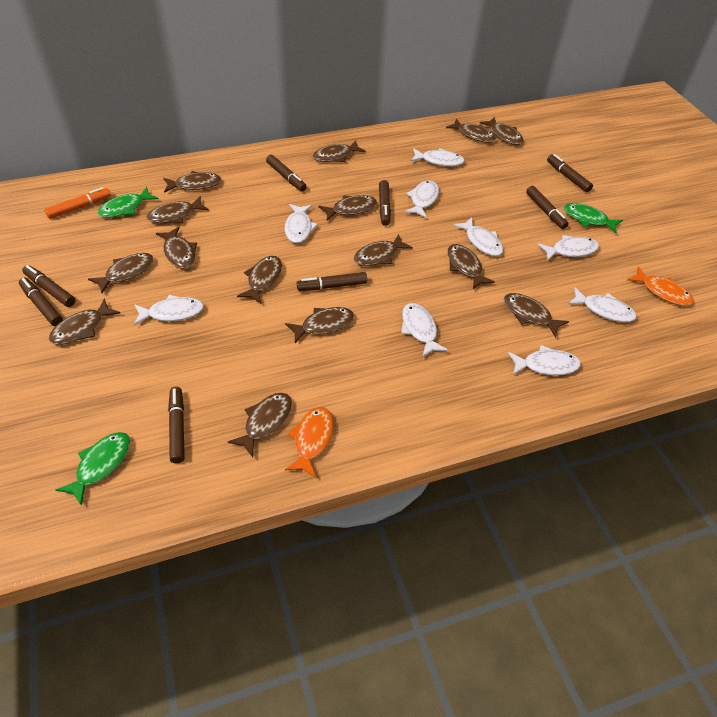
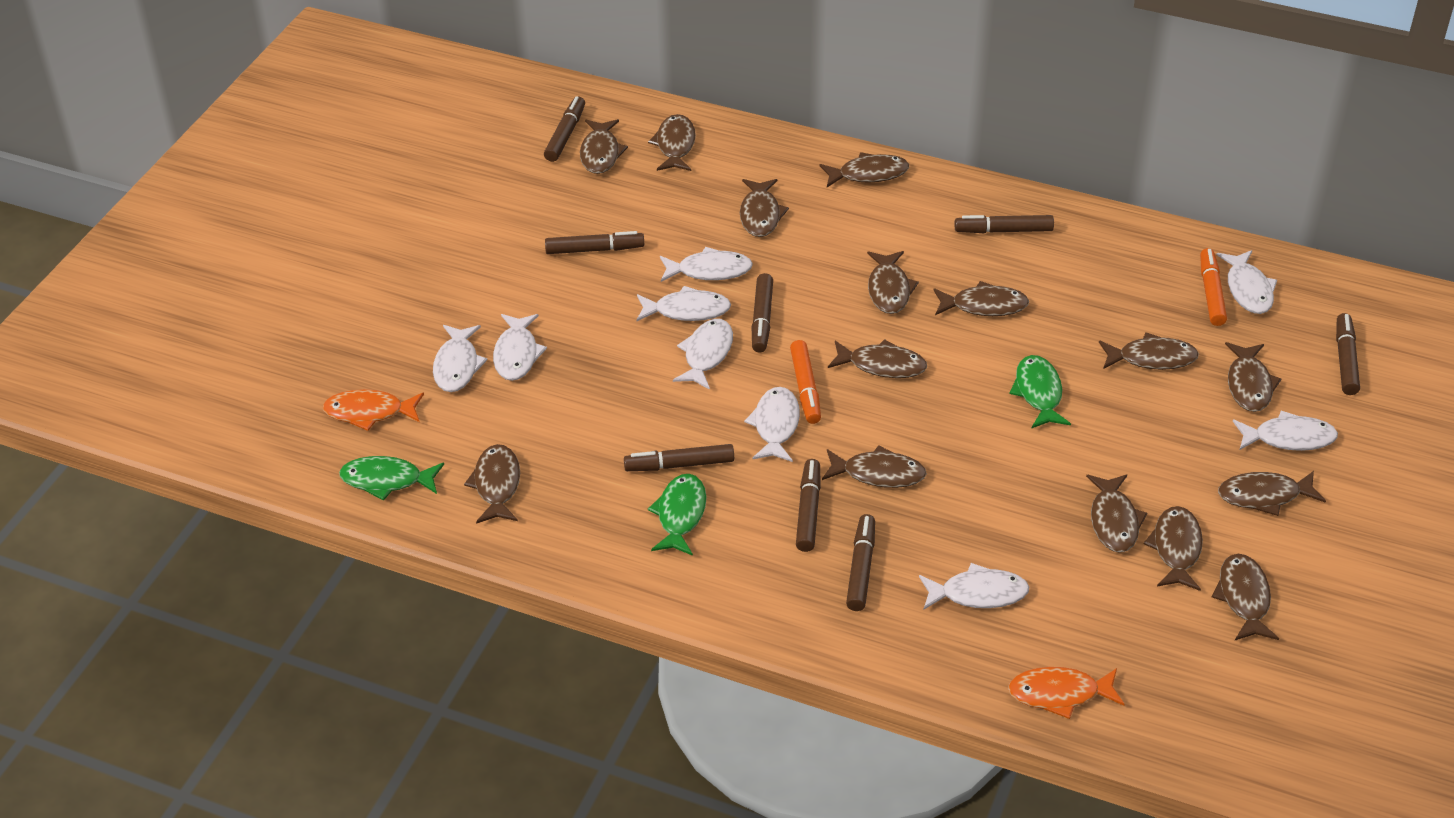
orange marker: 1 -> 2

